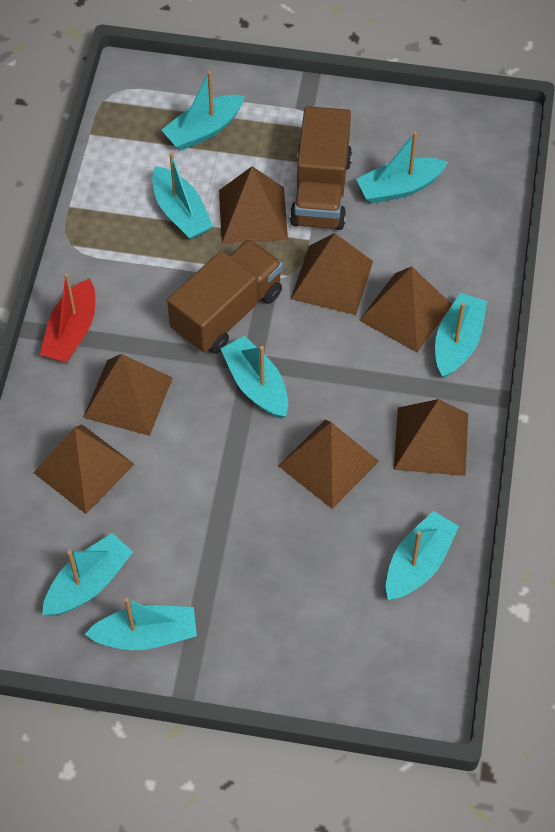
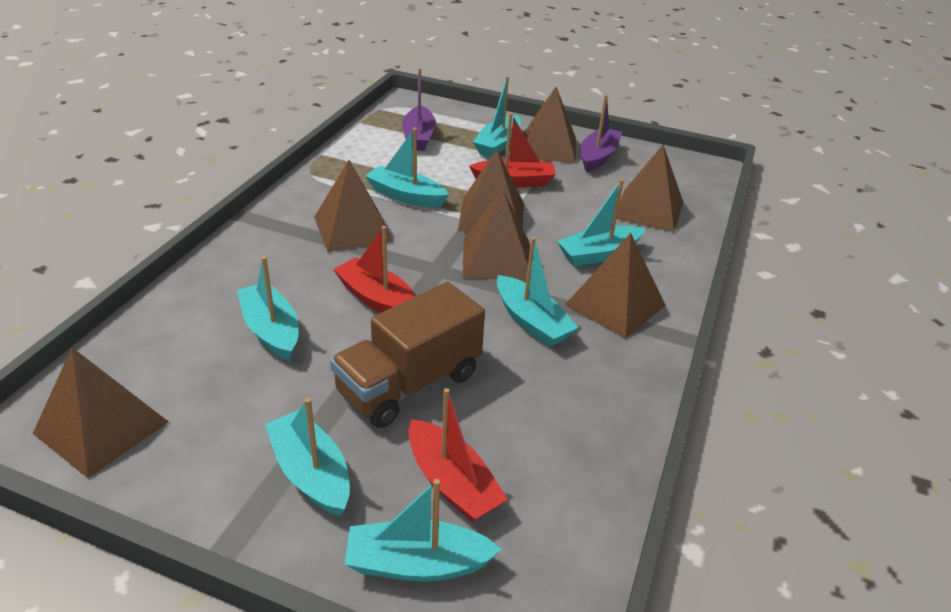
brown truck: 2 -> 1
purple boat: 0 -> 2
red boat: 1 -> 3
turquoise boat: 8 -> 7

